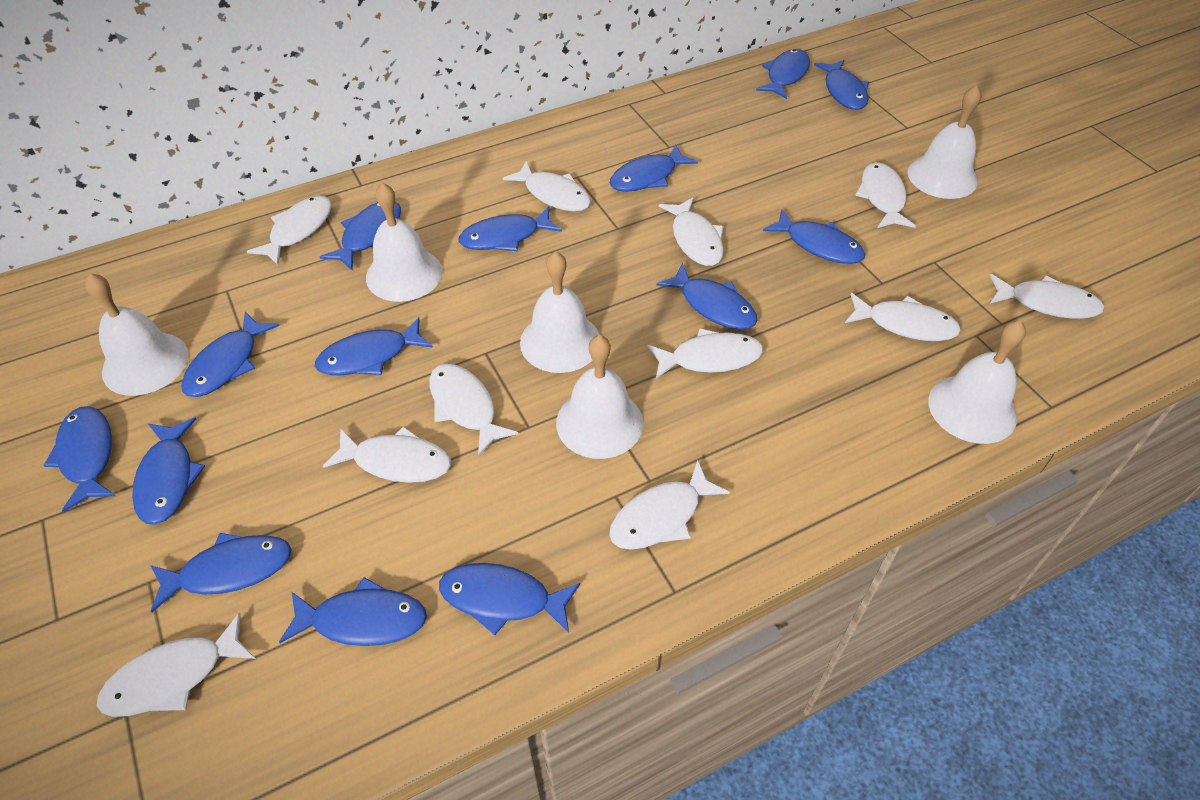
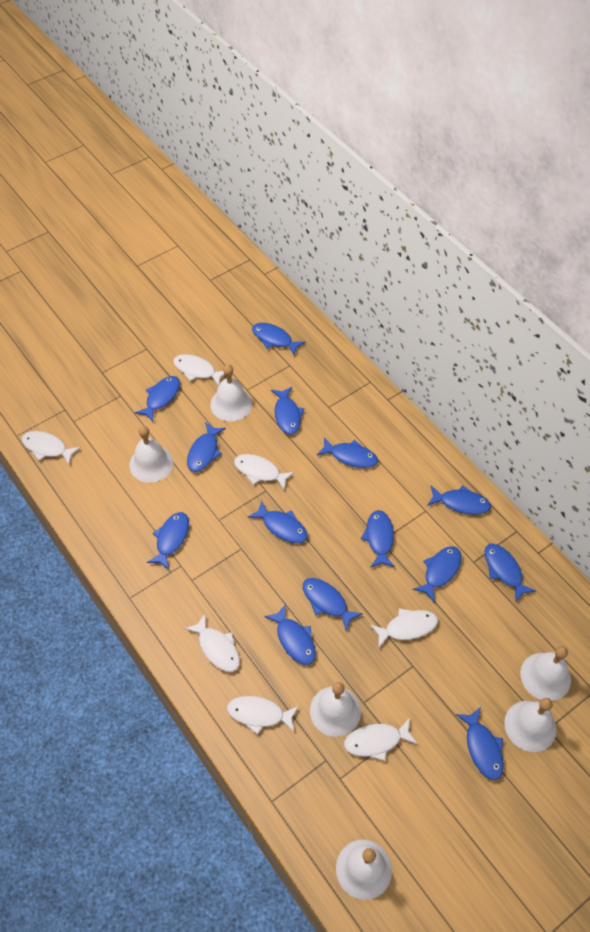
white fish: 11 -> 7

